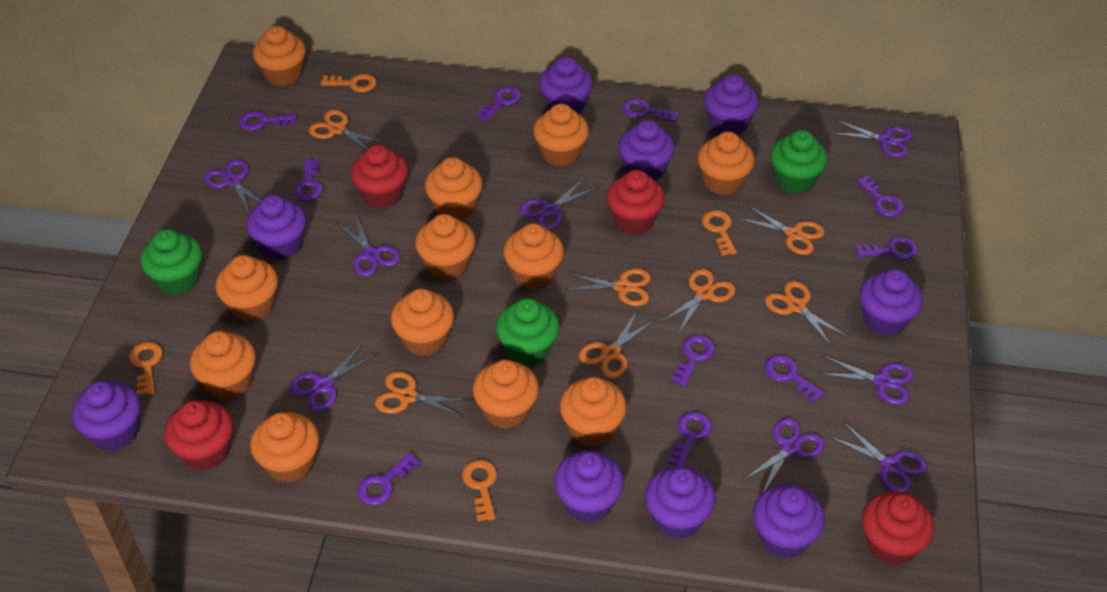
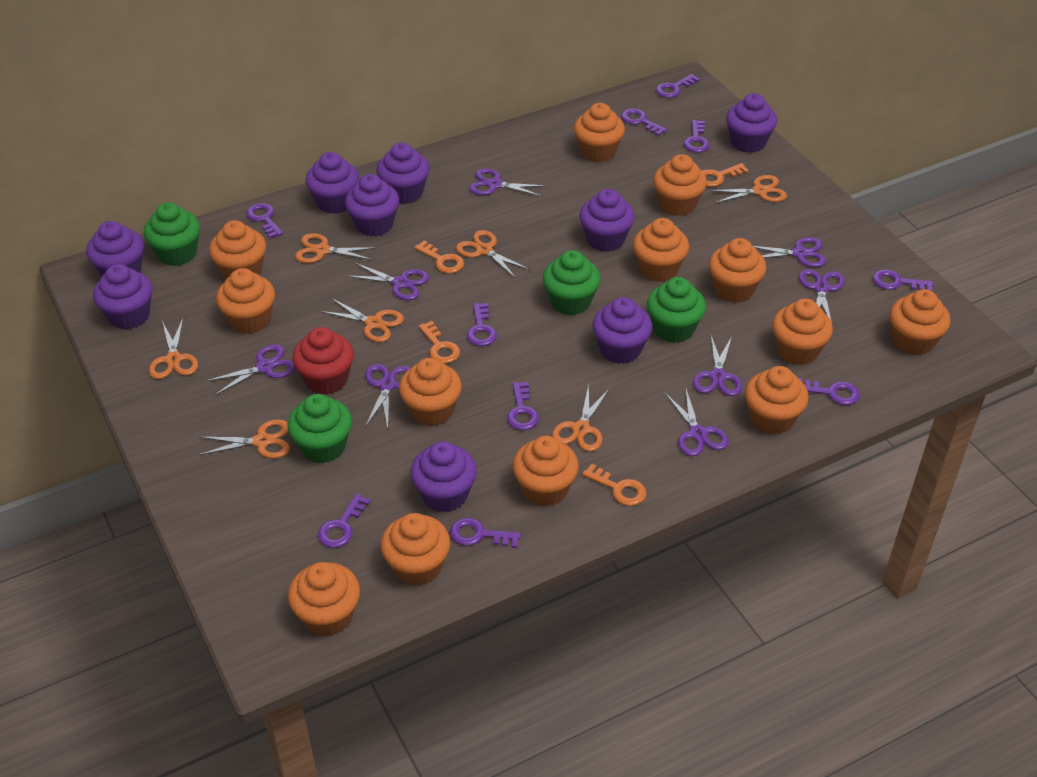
green cupcake: 3 -> 4
orange cupcake: 12 -> 13
red cupcake: 4 -> 1

